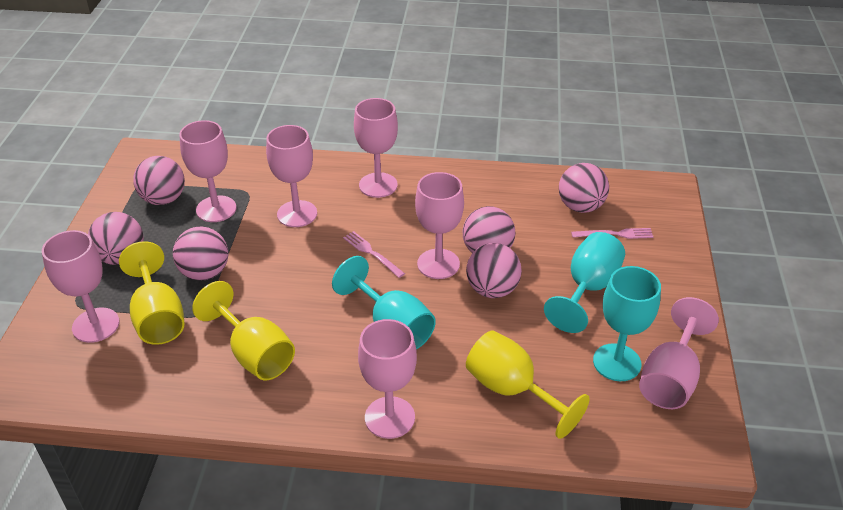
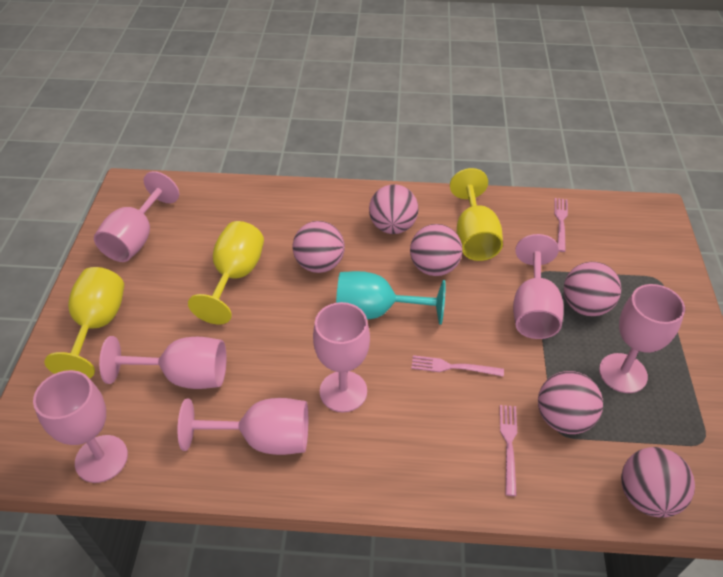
pink fork: 2 -> 3
turquoise goblet: 3 -> 1

